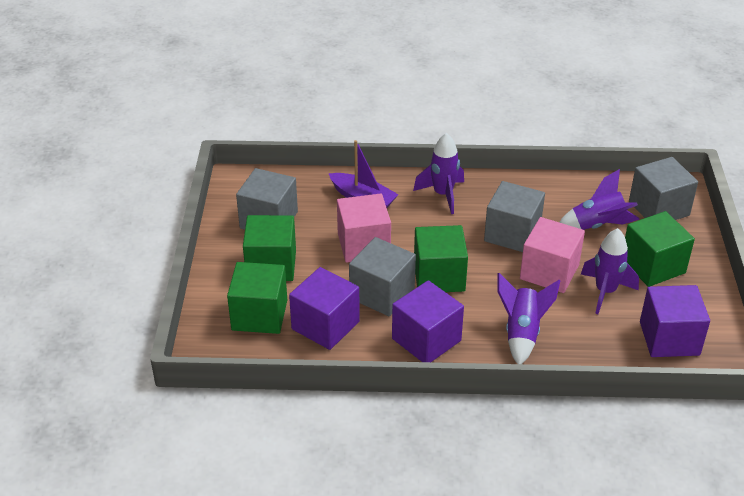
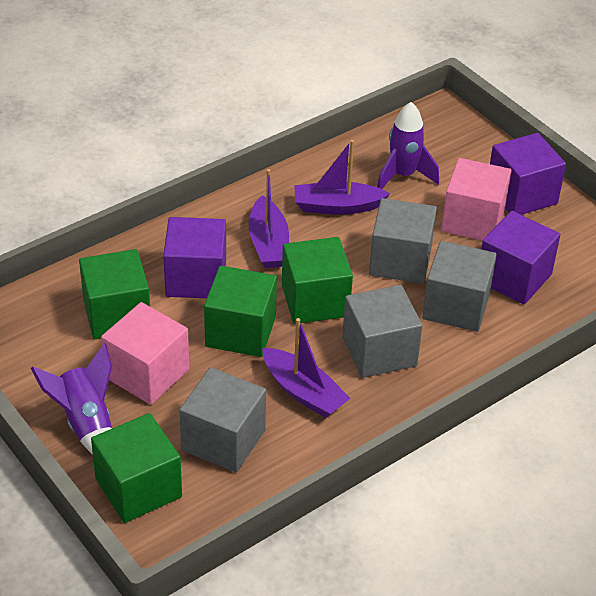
purple boat: 1 -> 3
purple rocket: 4 -> 2

